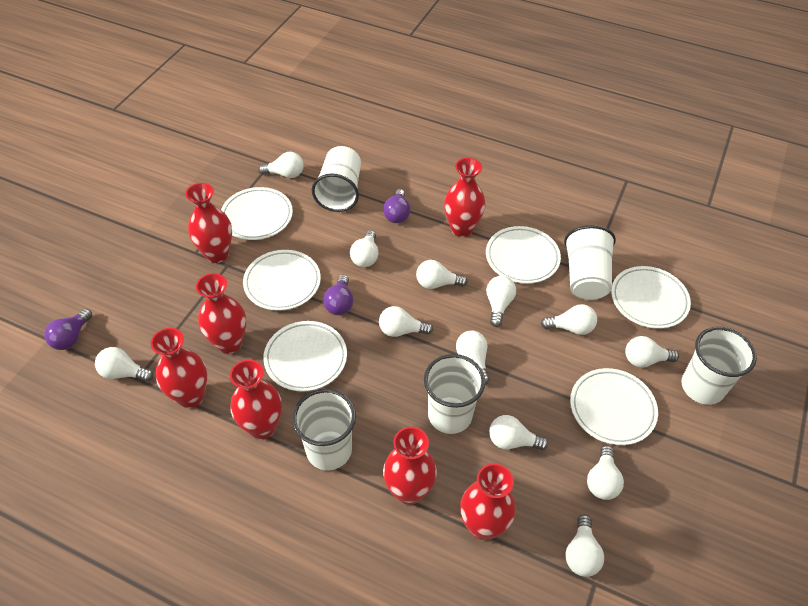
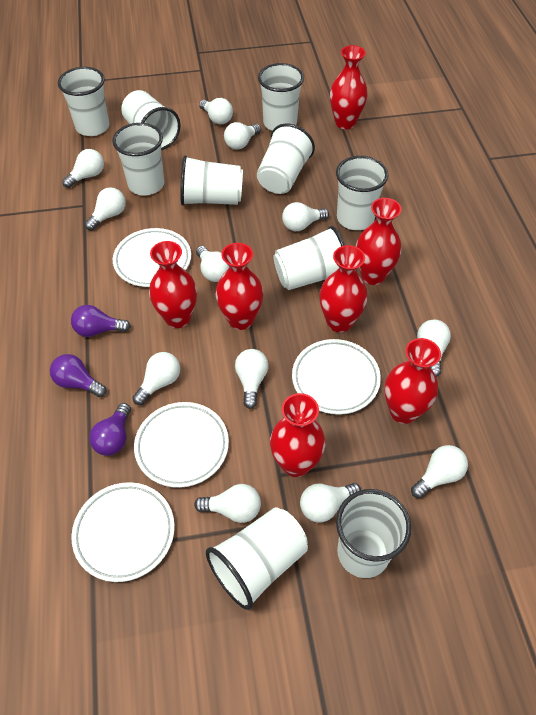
white cup: 5 -> 10
white plate: 6 -> 4

